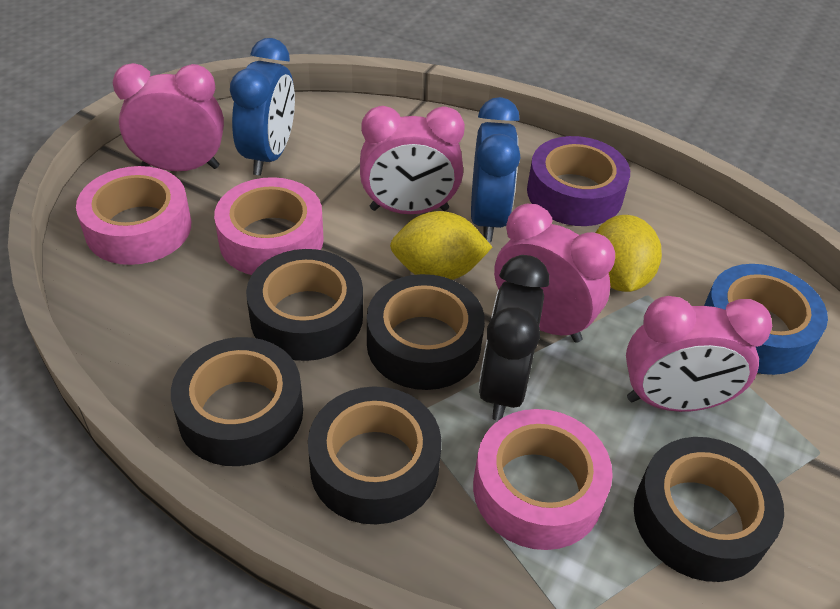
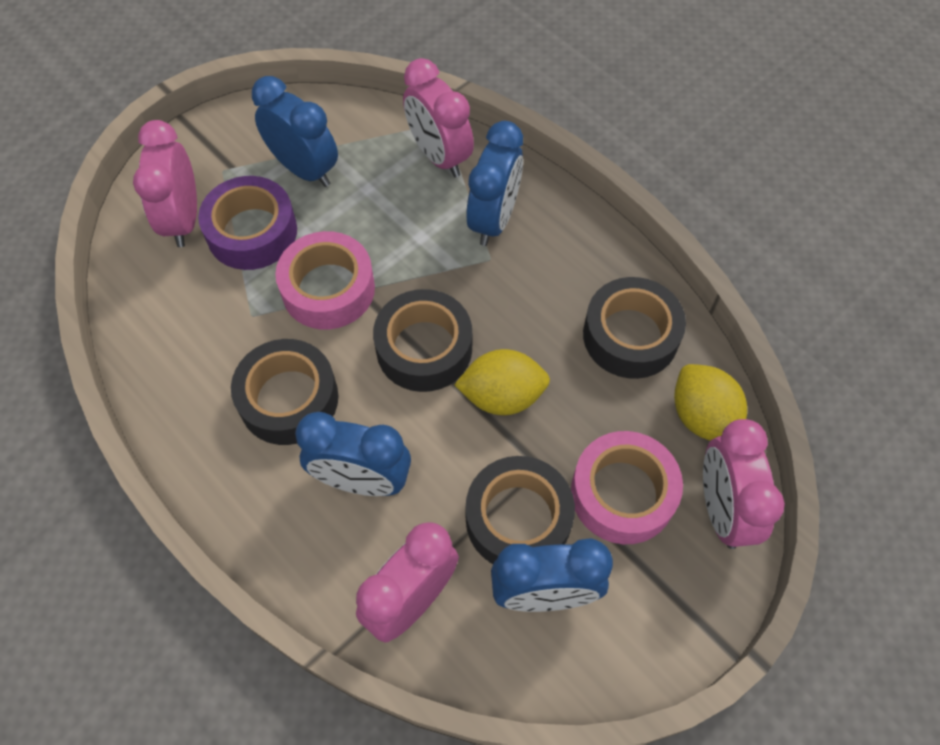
black clock: 1 -> 0
black tape: 5 -> 4
blue clock: 2 -> 4
blue tape: 1 -> 0
pink tape: 3 -> 2

